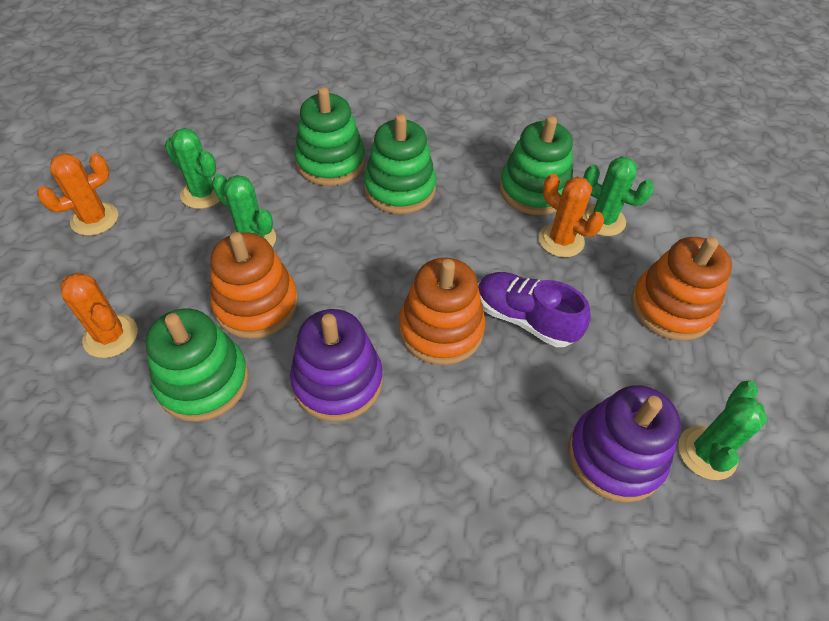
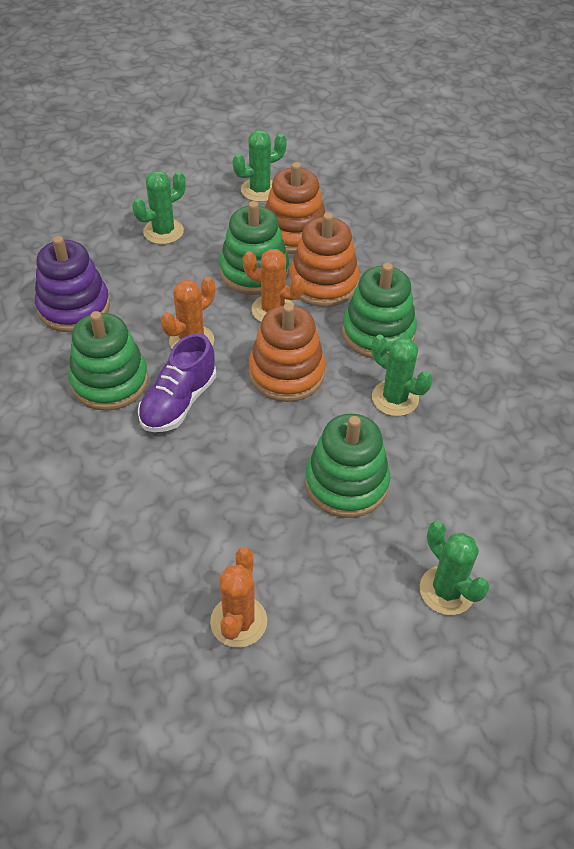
purple stacking toy: 2 -> 1

